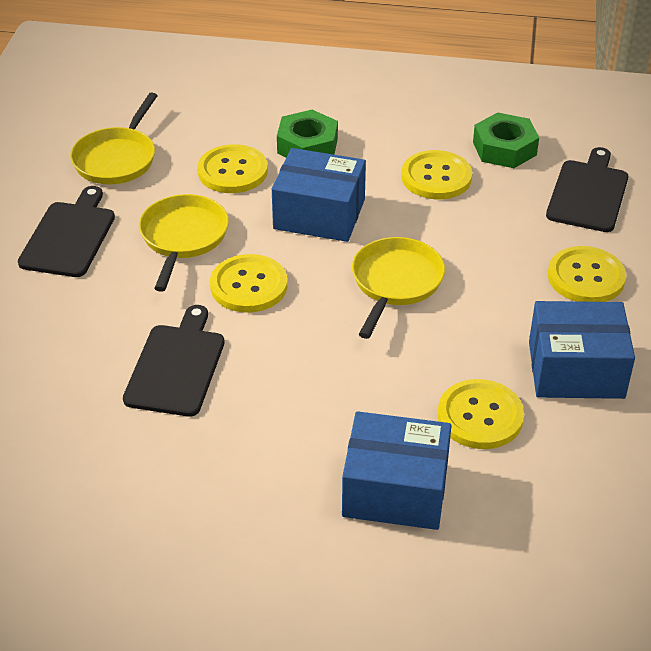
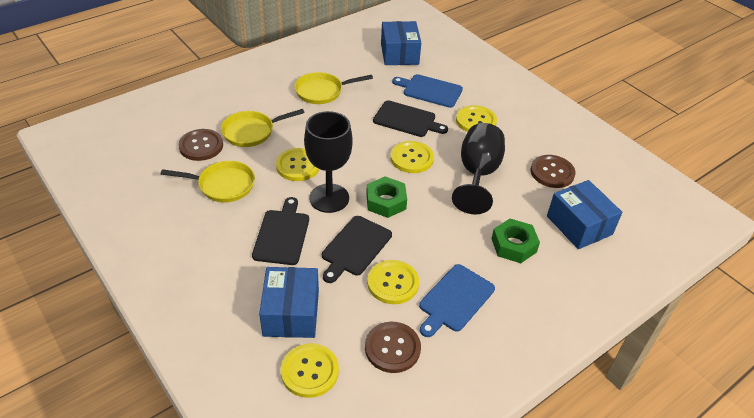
black goblet: 0 -> 2
blue cutting board: 0 -> 2
brown button: 0 -> 3

